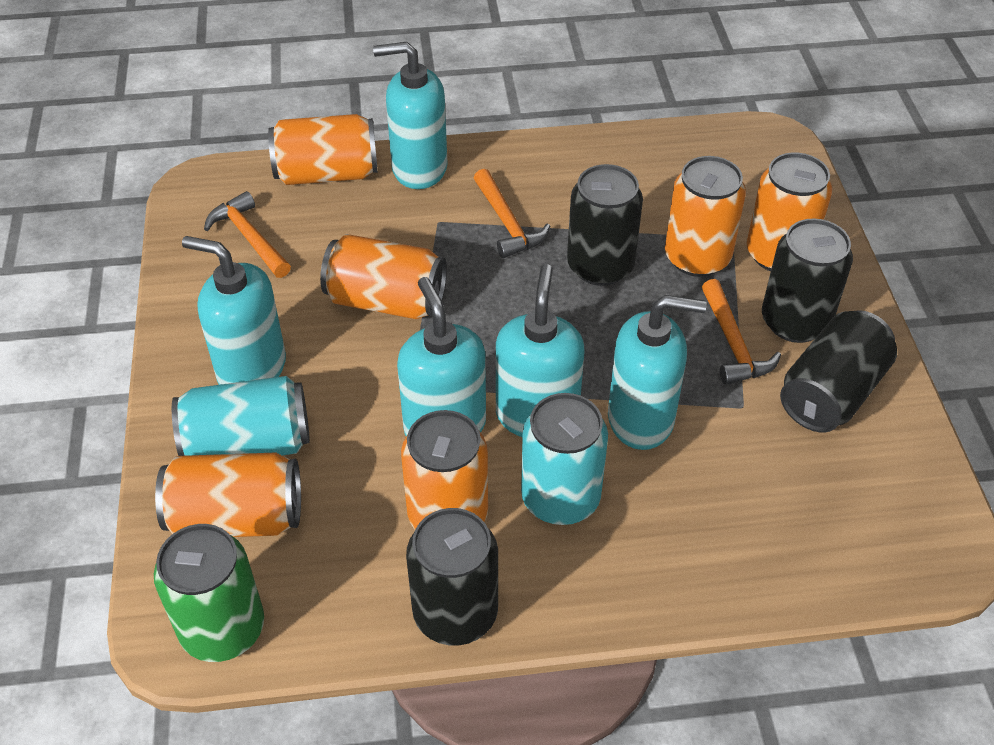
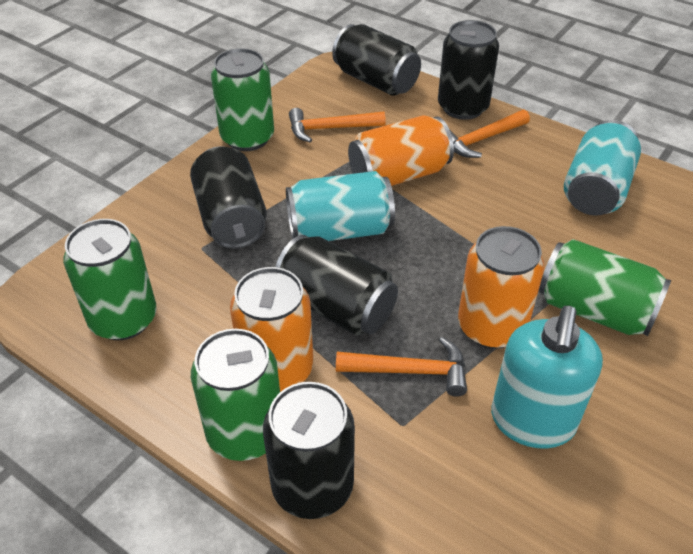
black can: 4 -> 5
green can: 1 -> 4
orange can: 6 -> 3
turquoise soap dispenser: 5 -> 1

